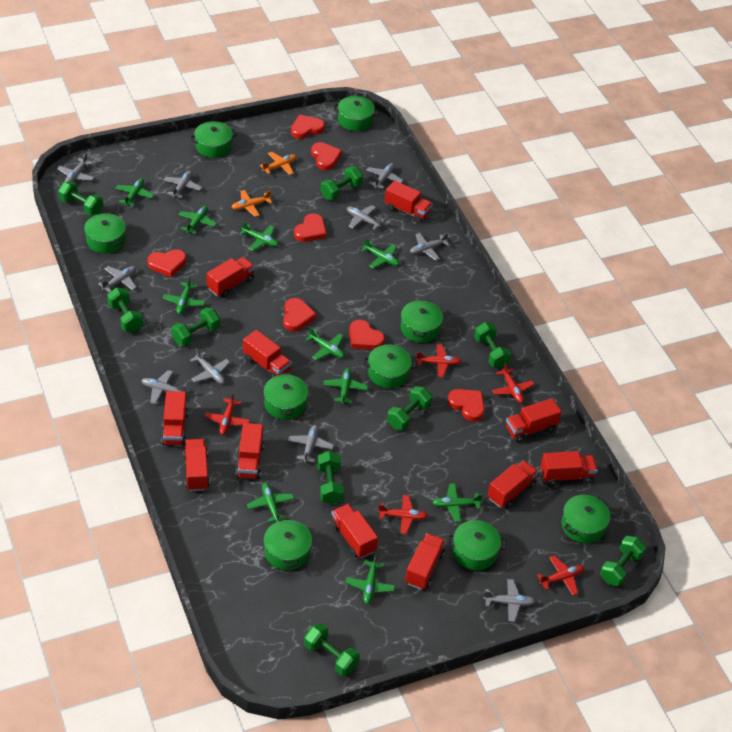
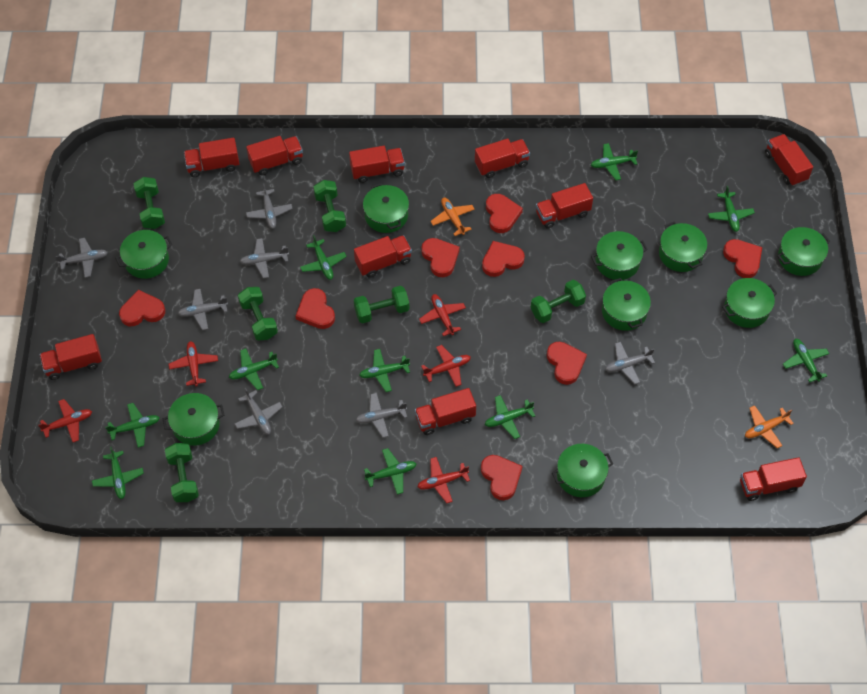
green dumbbell: 9 -> 6
grey plane: 10 -> 7
red heart: 7 -> 8
red truck: 11 -> 10

